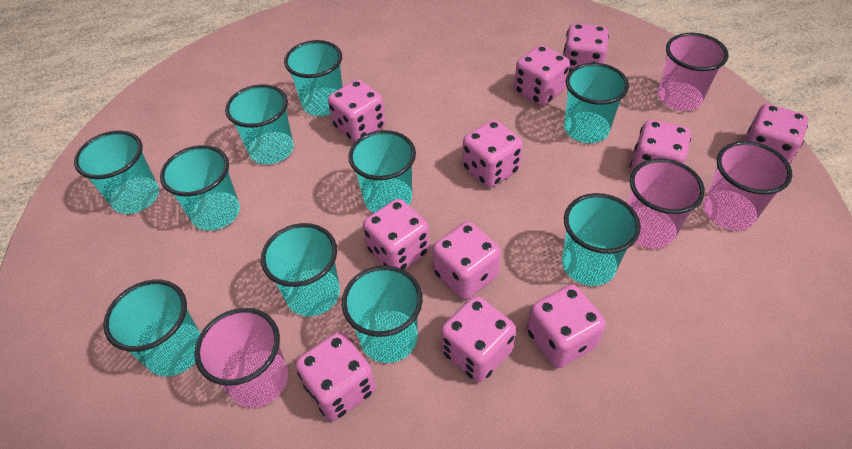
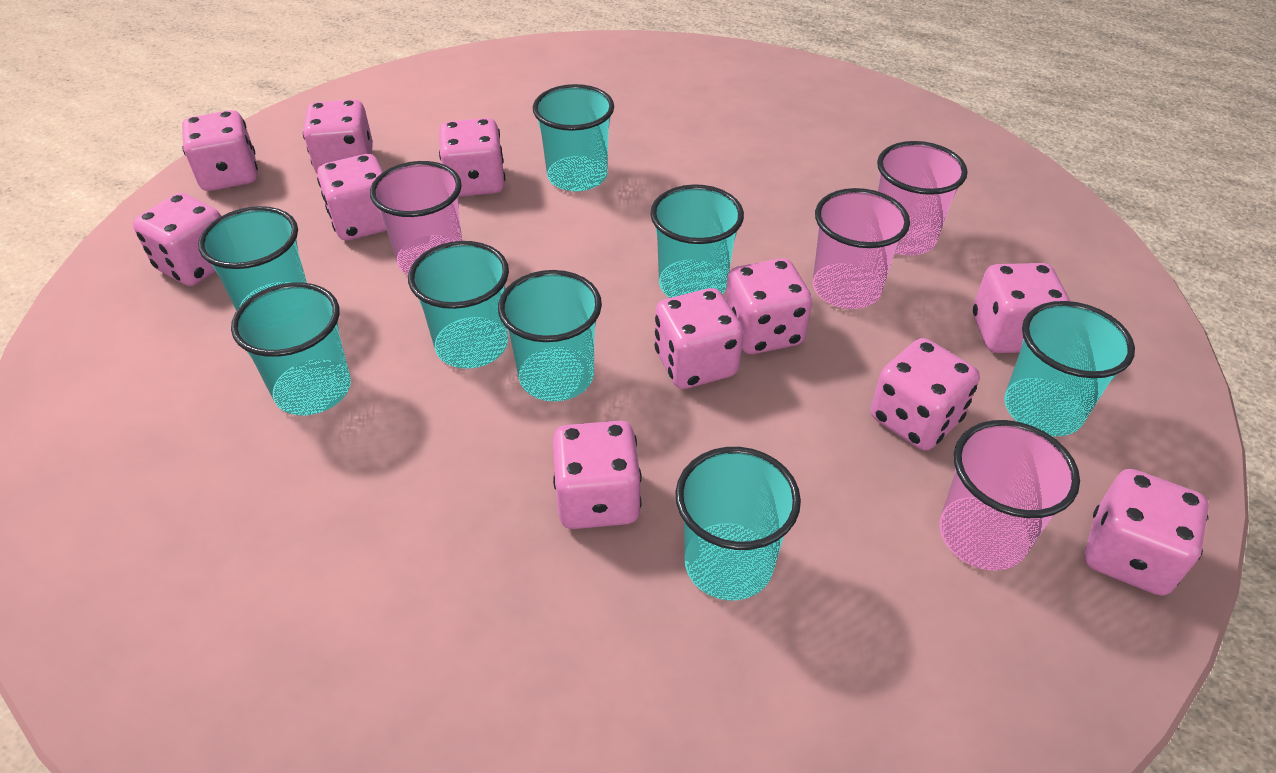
turquoise cup: 10 -> 8

